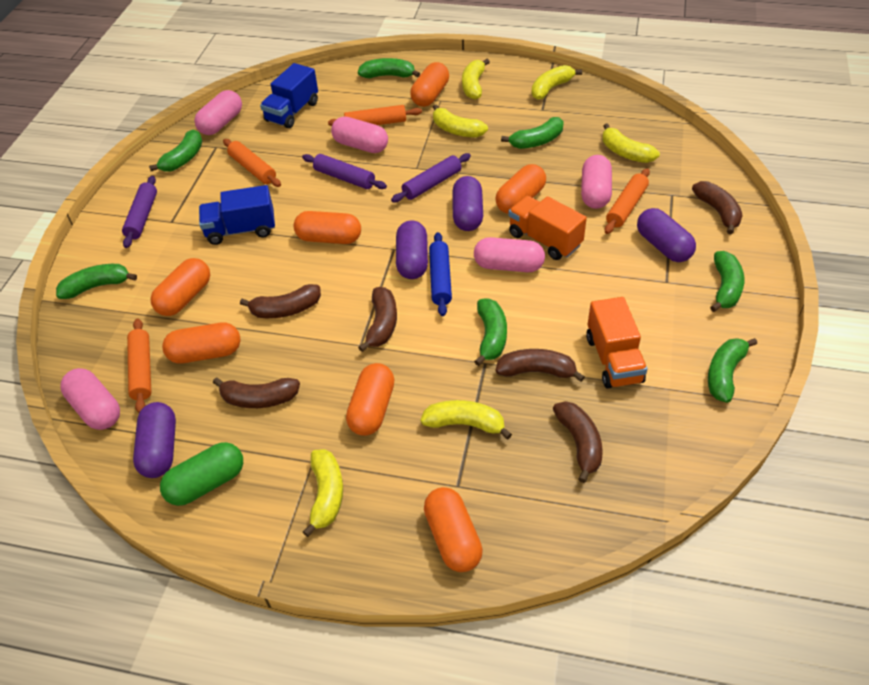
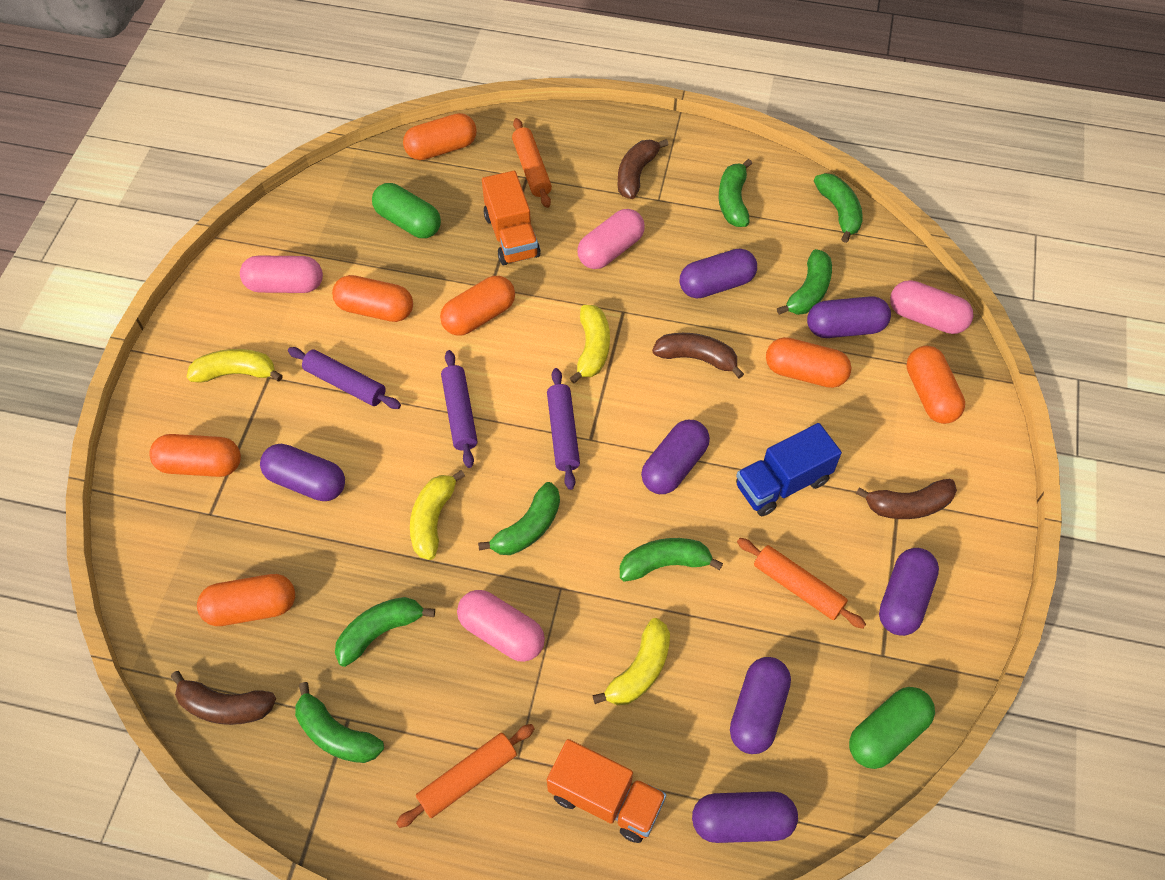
blue rolling pin: 1 -> 0
blue truck: 2 -> 1
brown banana: 6 -> 4
green capsule: 1 -> 2
orange rolling pin: 4 -> 3
pink capsule: 5 -> 4
purple capsule: 4 -> 7
yellow banana: 6 -> 4

